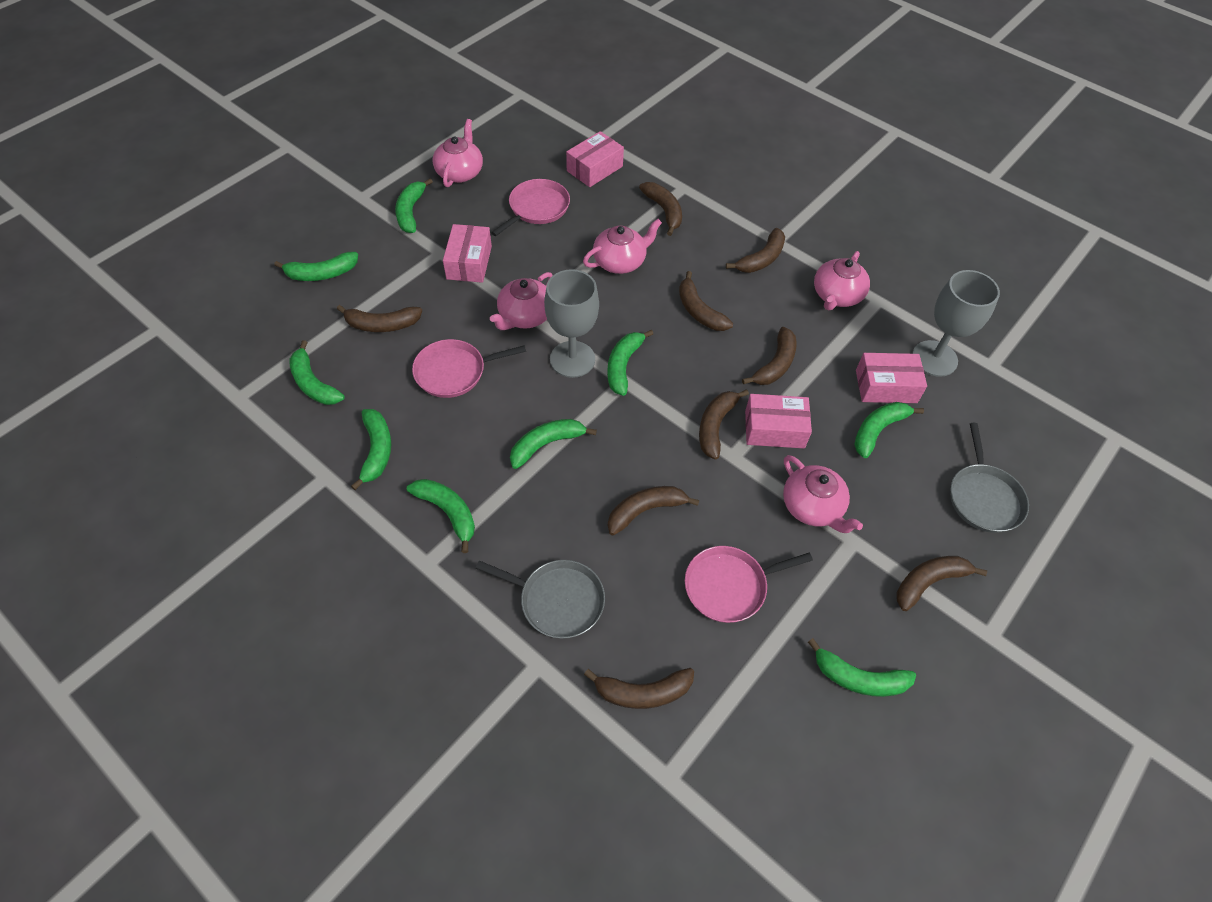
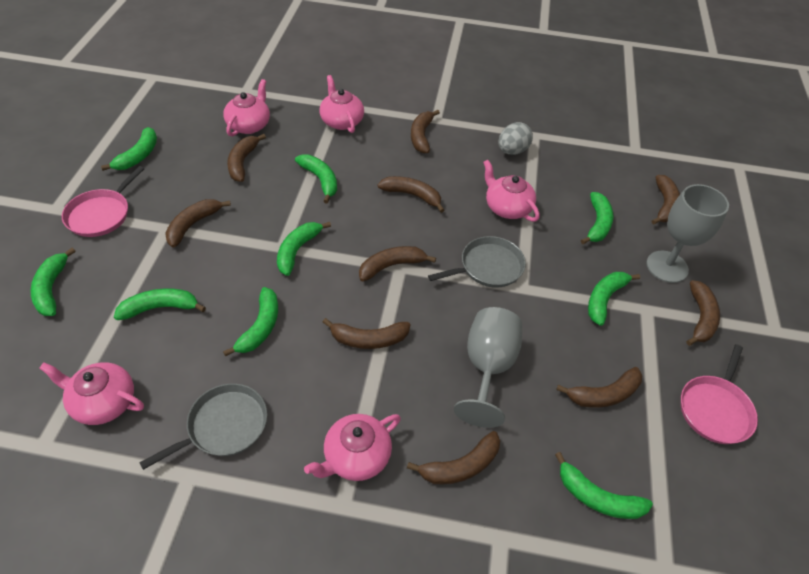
brown banana: 9 -> 10
grey egg: 0 -> 1
pink box: 4 -> 0
pink pan: 3 -> 2

